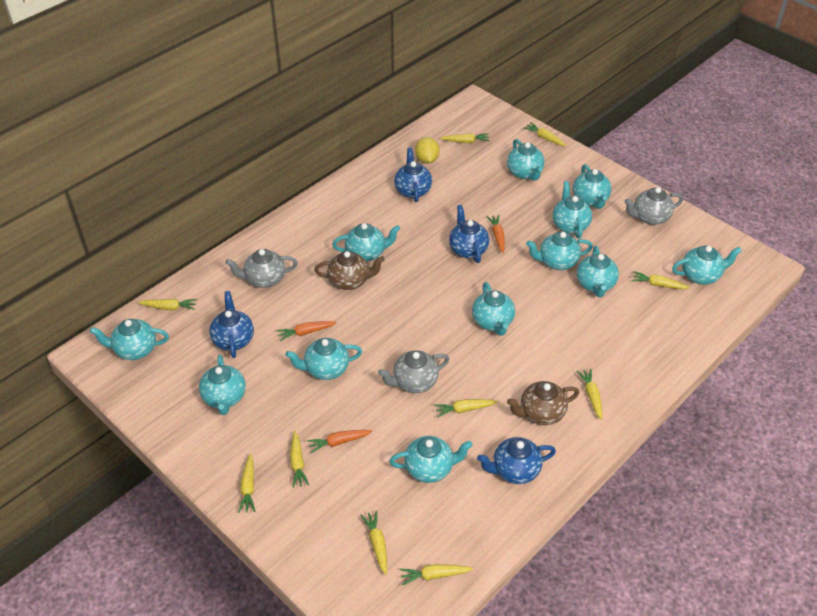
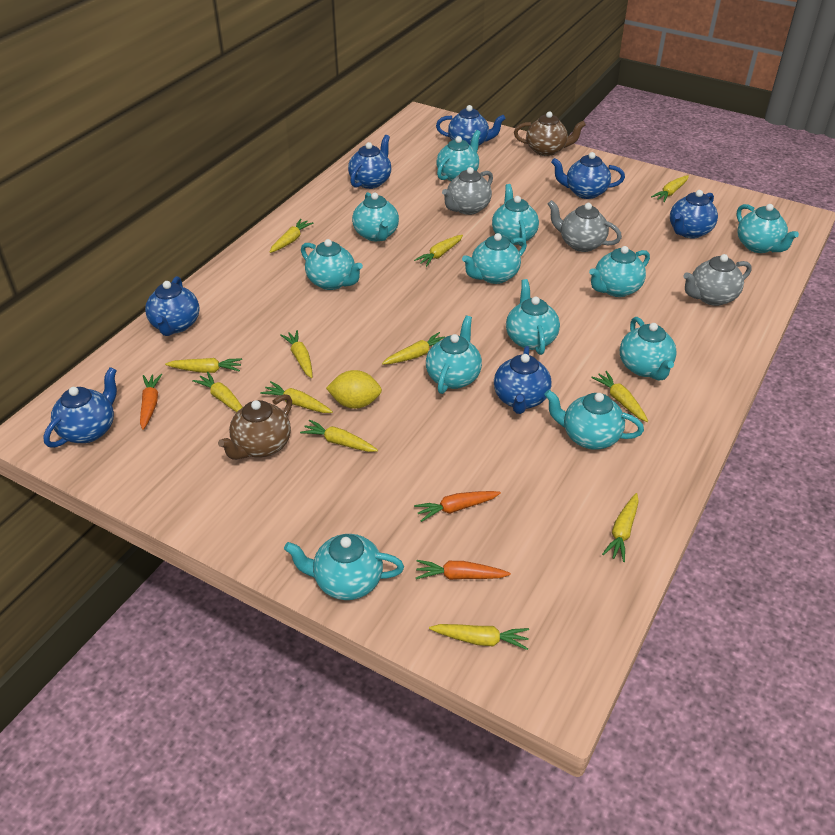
blue teapot: 4 -> 7
yellow carrot: 10 -> 12

